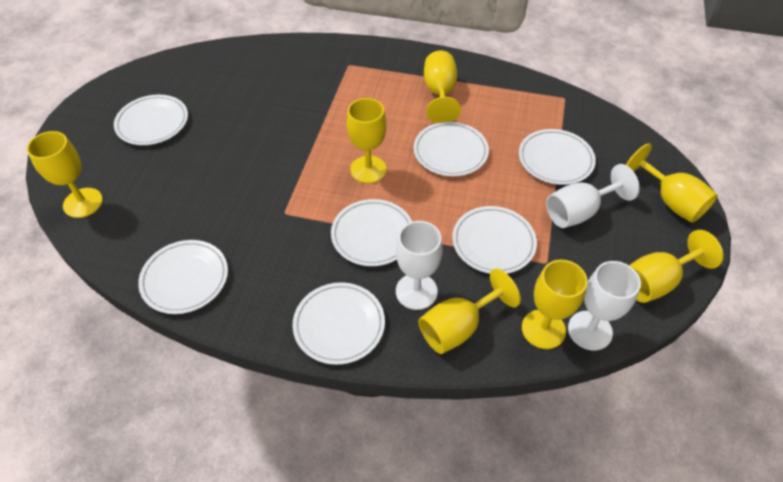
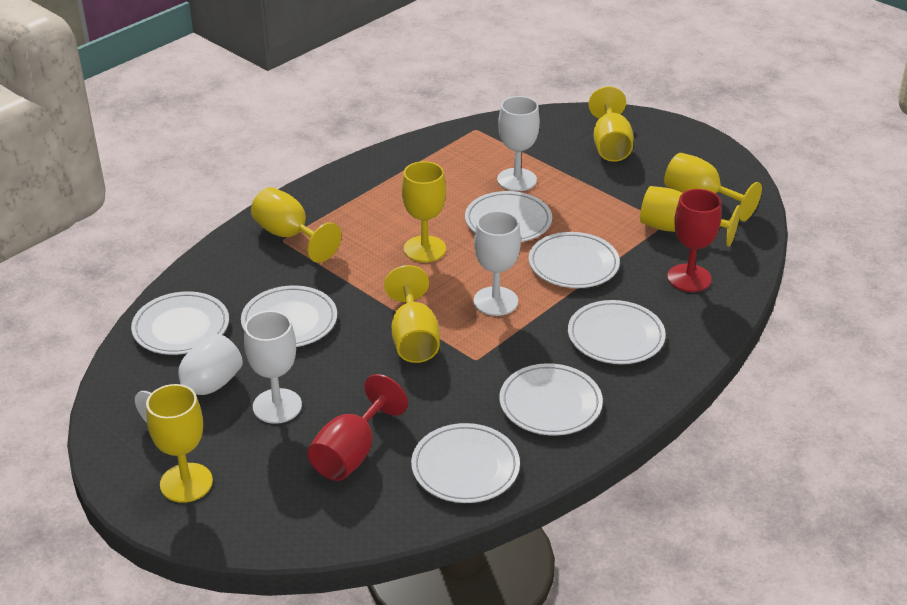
red goblet: 0 -> 2
white goblet: 3 -> 4

